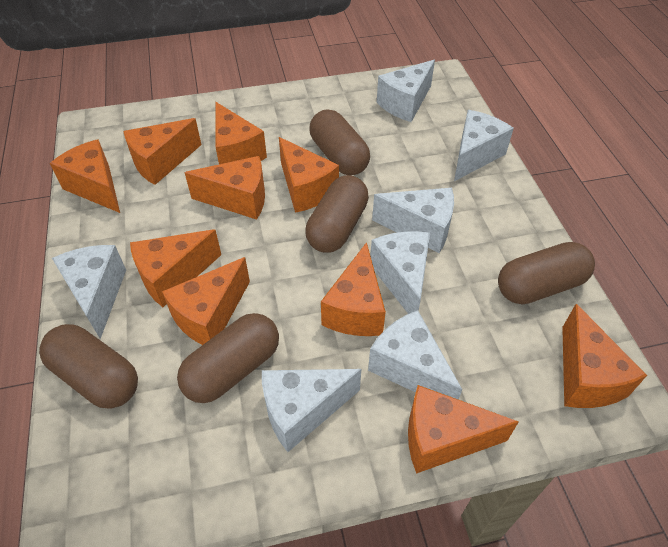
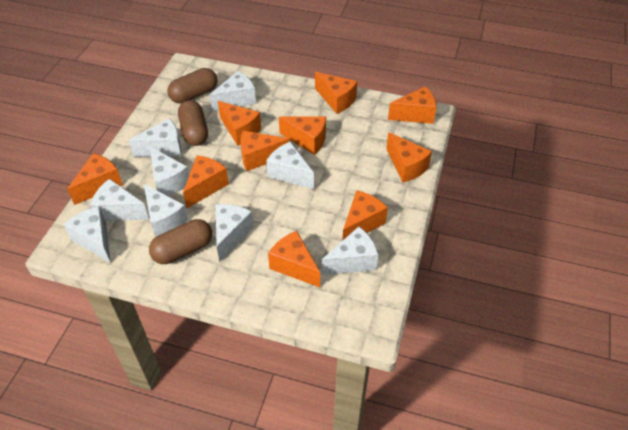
brown capsule: 5 -> 3
white cheese: 7 -> 9

